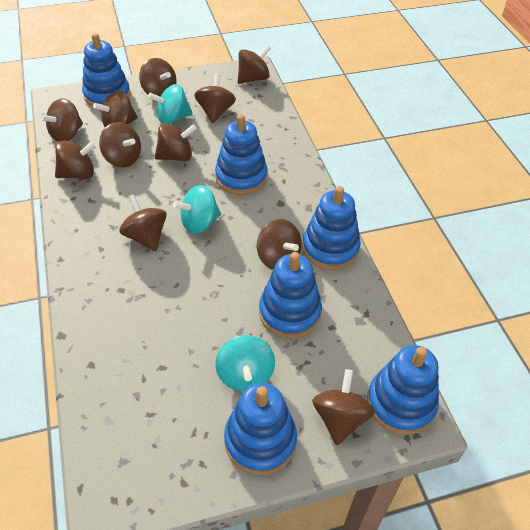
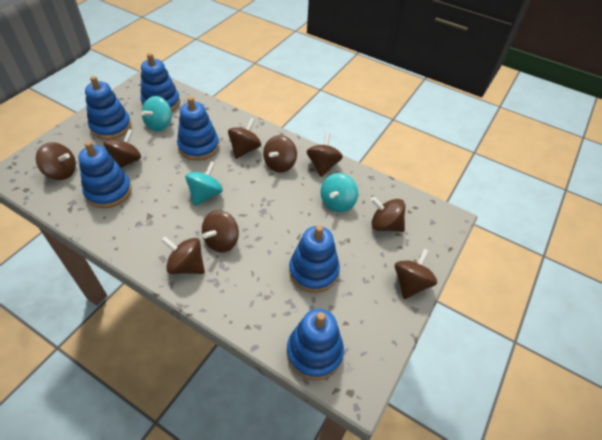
brown spinning top: 11 -> 9

